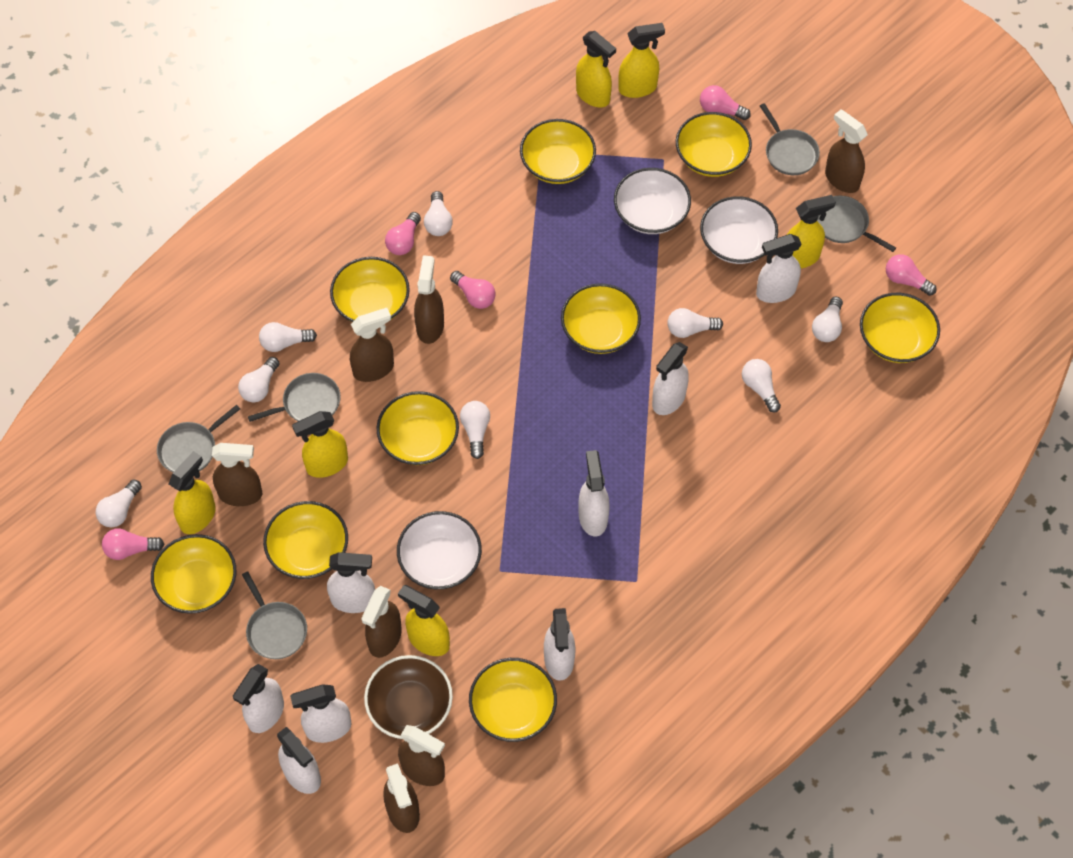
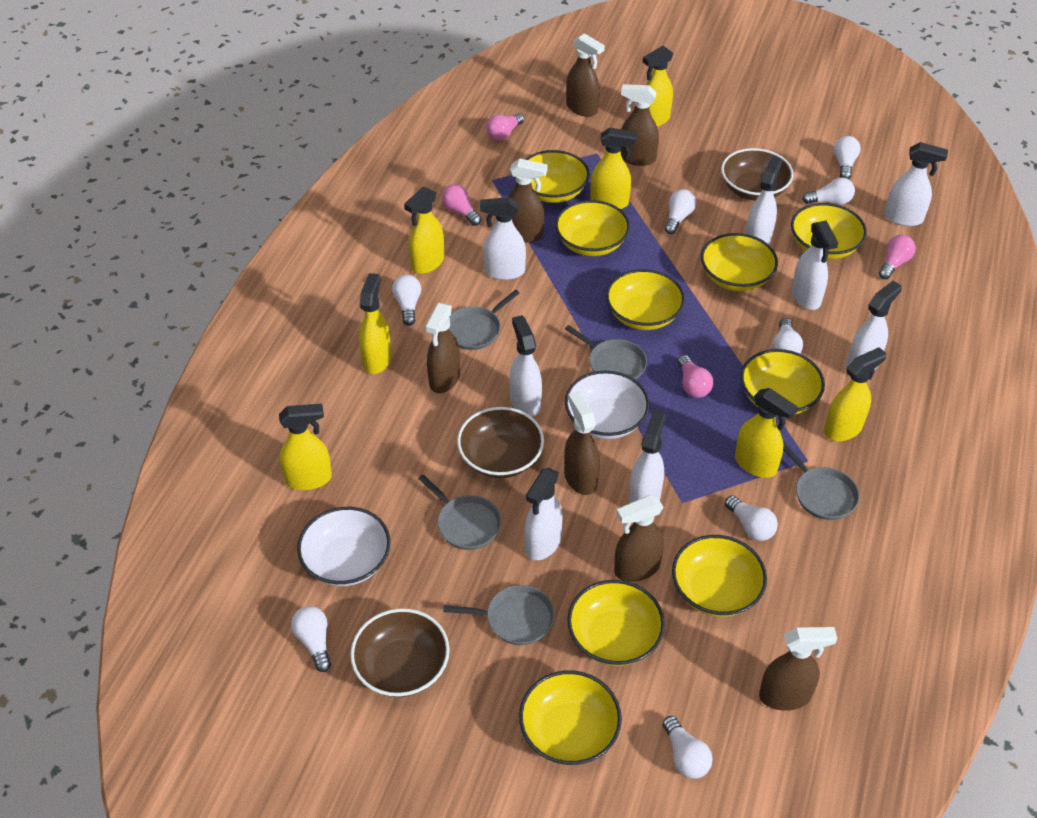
brown bowl: 1 -> 3
pink light bulb: 5 -> 4
white bowl: 3 -> 2
yellow spray bottle: 6 -> 7

